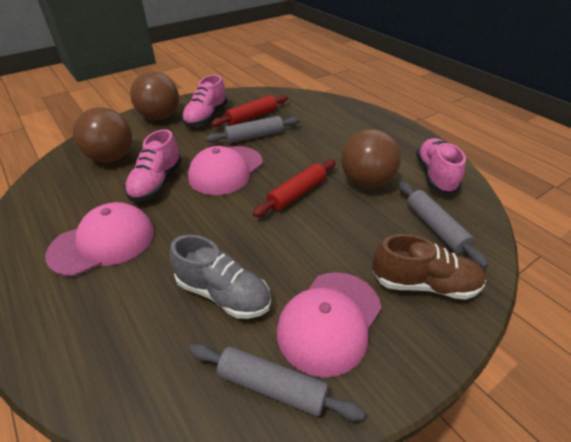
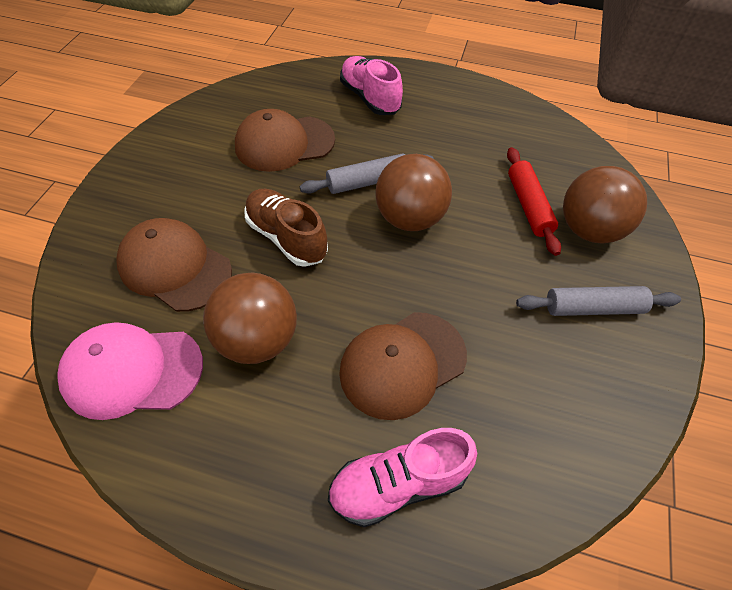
brown cap: 0 -> 3
grey rolling pin: 3 -> 2
grey shoe: 1 -> 0
pink cap: 3 -> 1
pink shoe: 3 -> 2
red rolling pin: 2 -> 1

